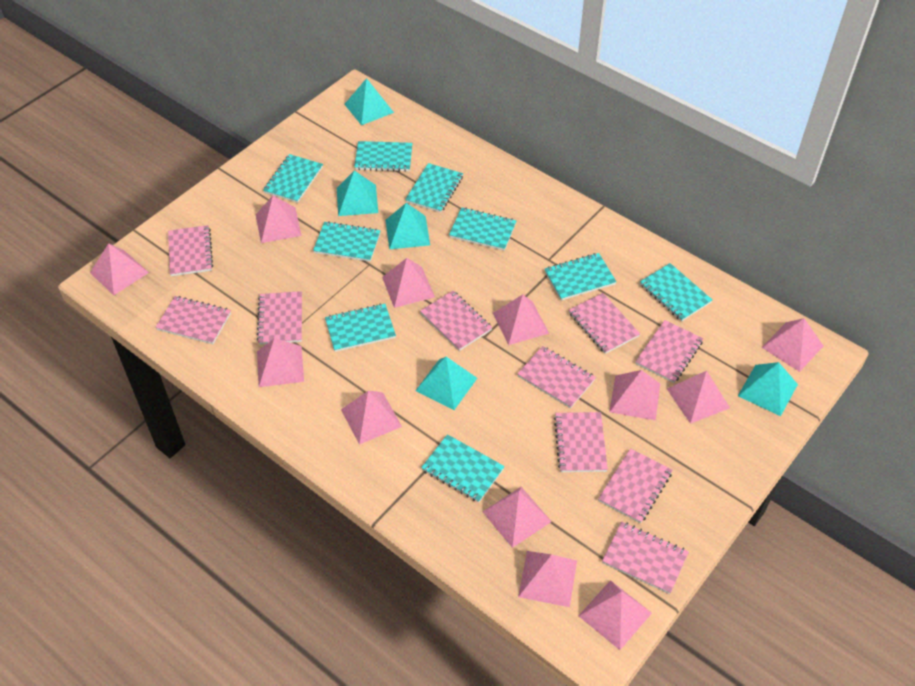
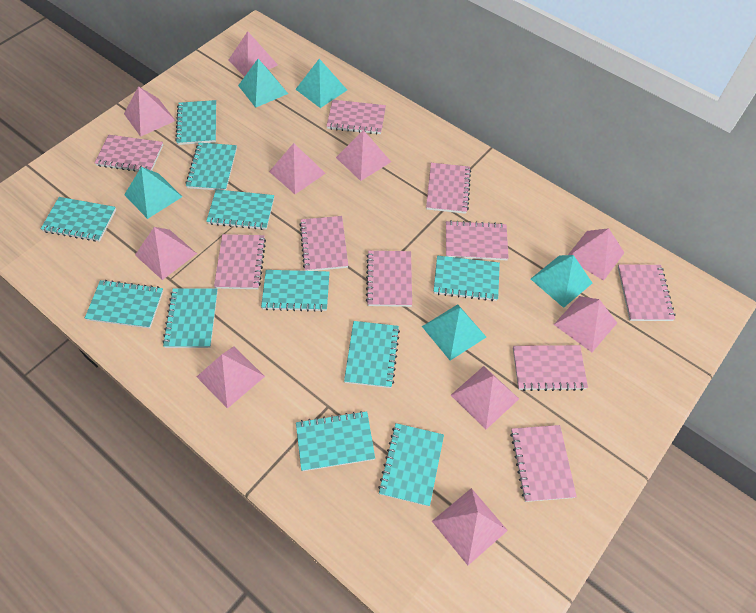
pink pyramid: 12 -> 10
turquoise notebook: 9 -> 11

